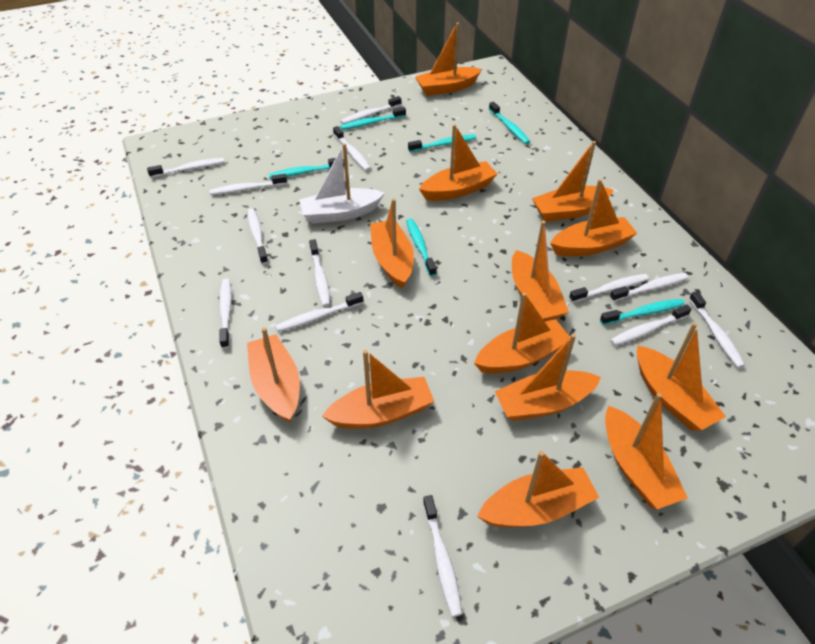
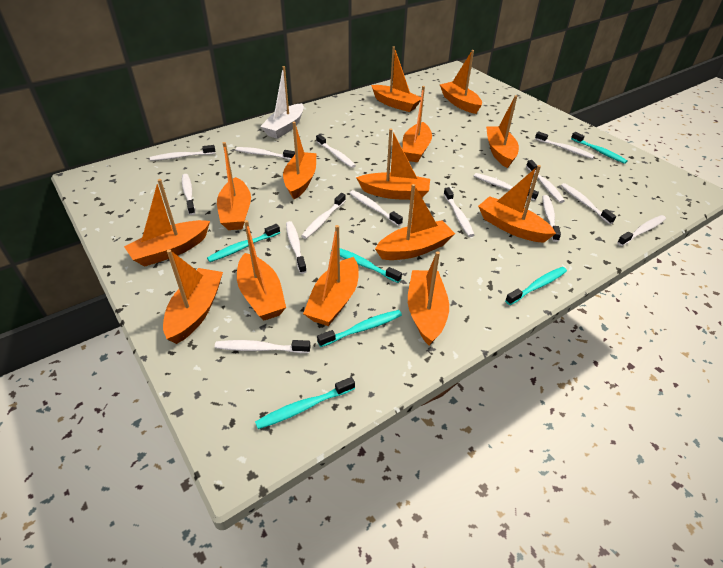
orange boat: 13 -> 14
white toothbrush: 13 -> 15

